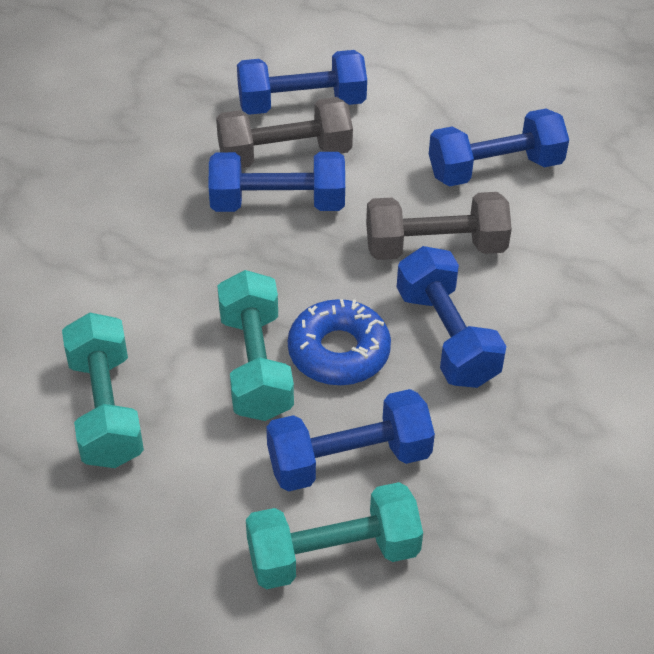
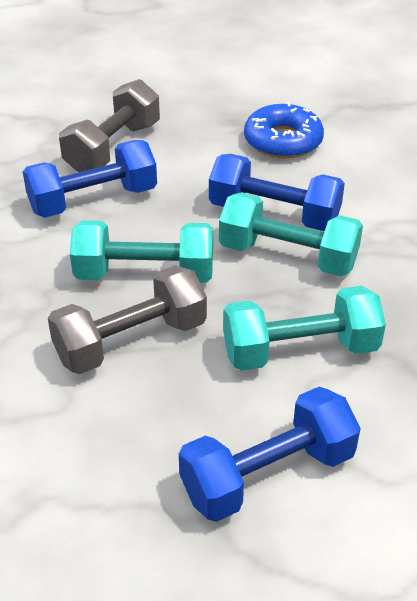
blue dumbbell: 5 -> 3

